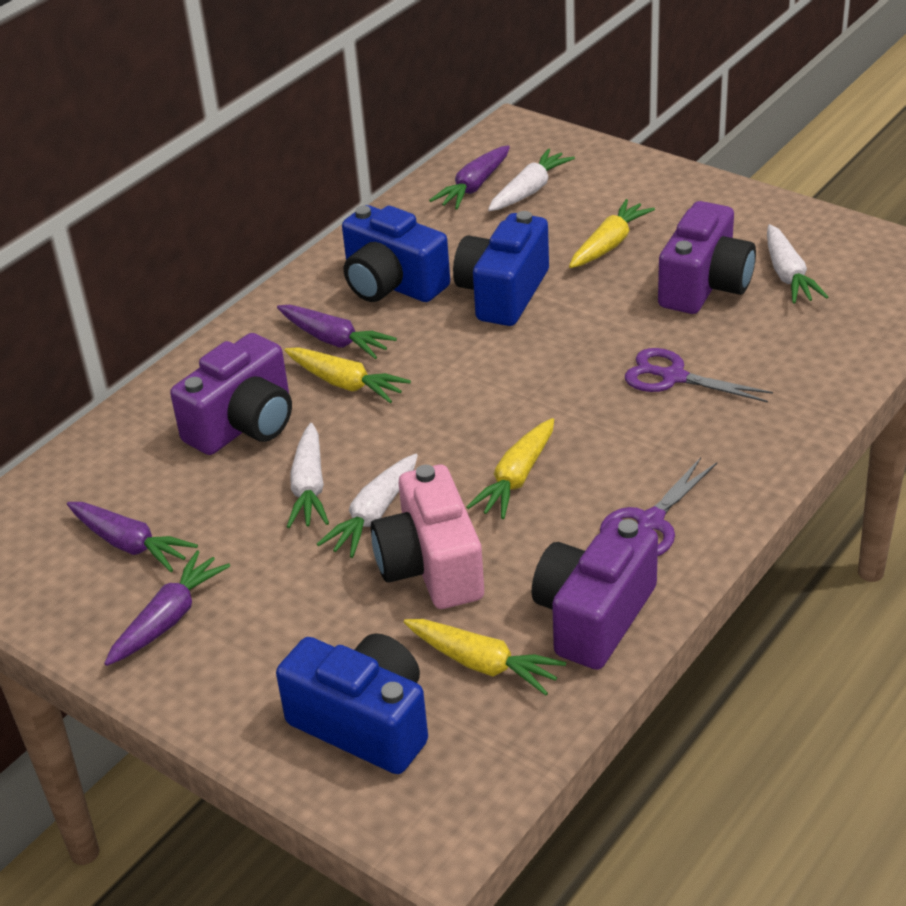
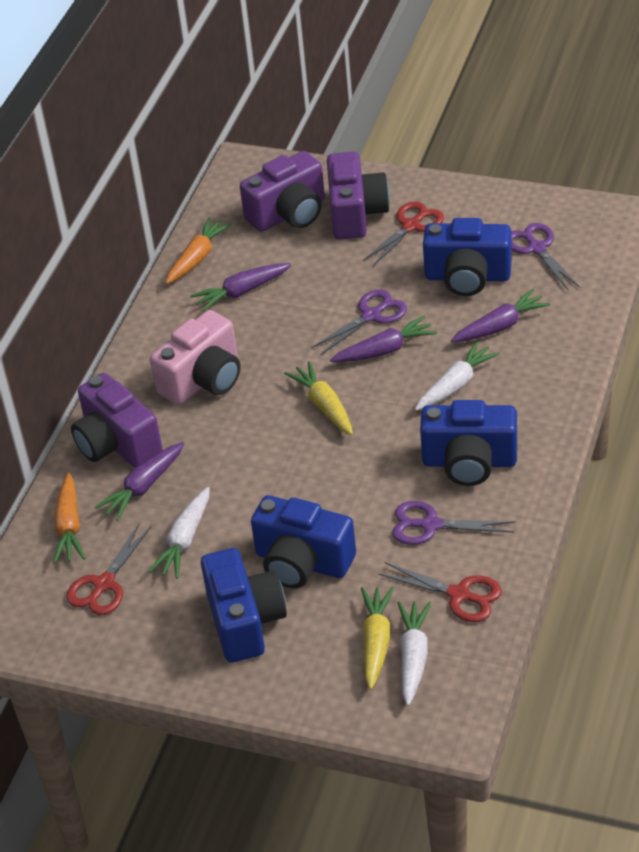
blue camera: 3 -> 4
orange carrot: 0 -> 2
purple scissors: 2 -> 3
red scissors: 0 -> 3
white carrot: 4 -> 3
yellow carrot: 4 -> 2

